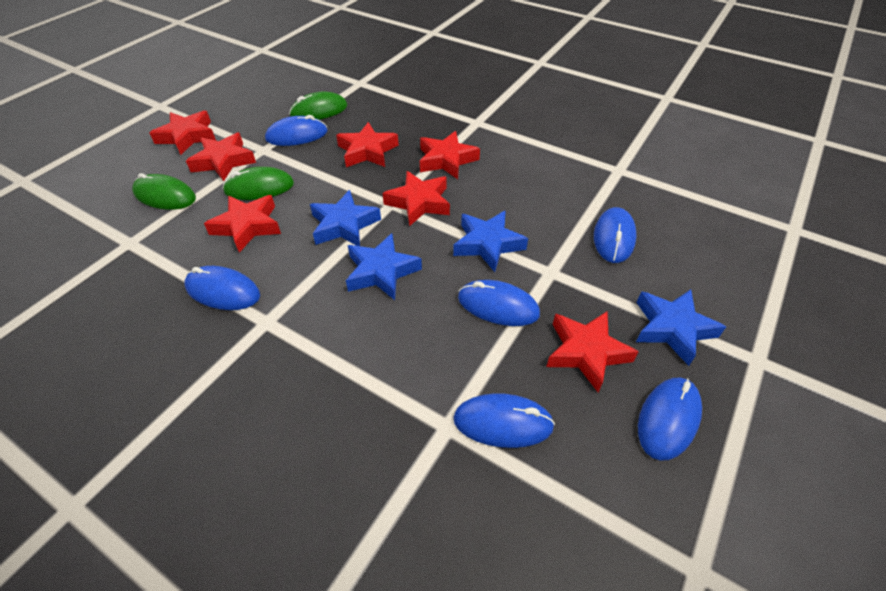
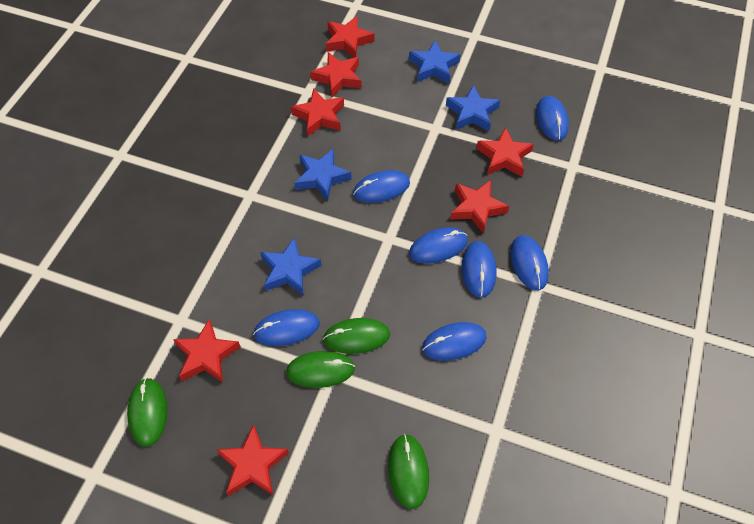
blue mouse: 6 -> 7
green mouse: 3 -> 4

